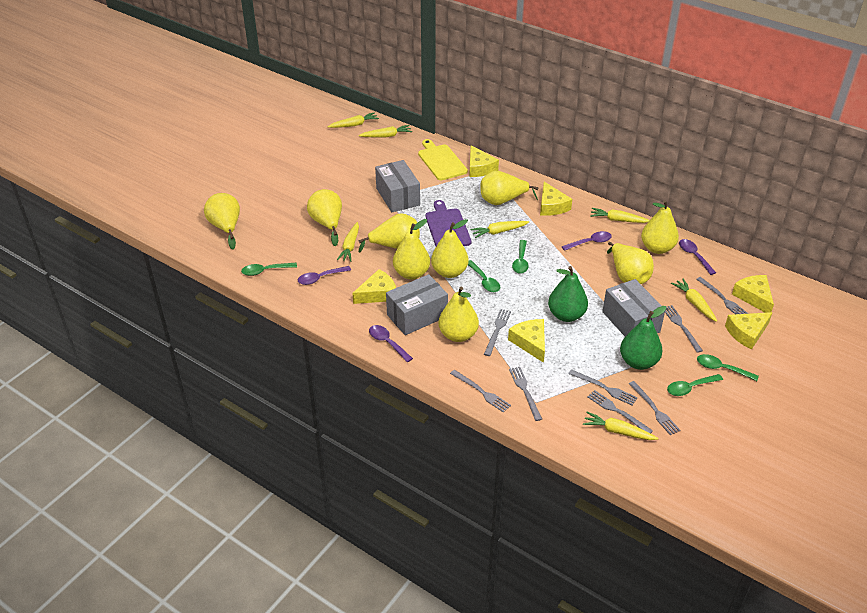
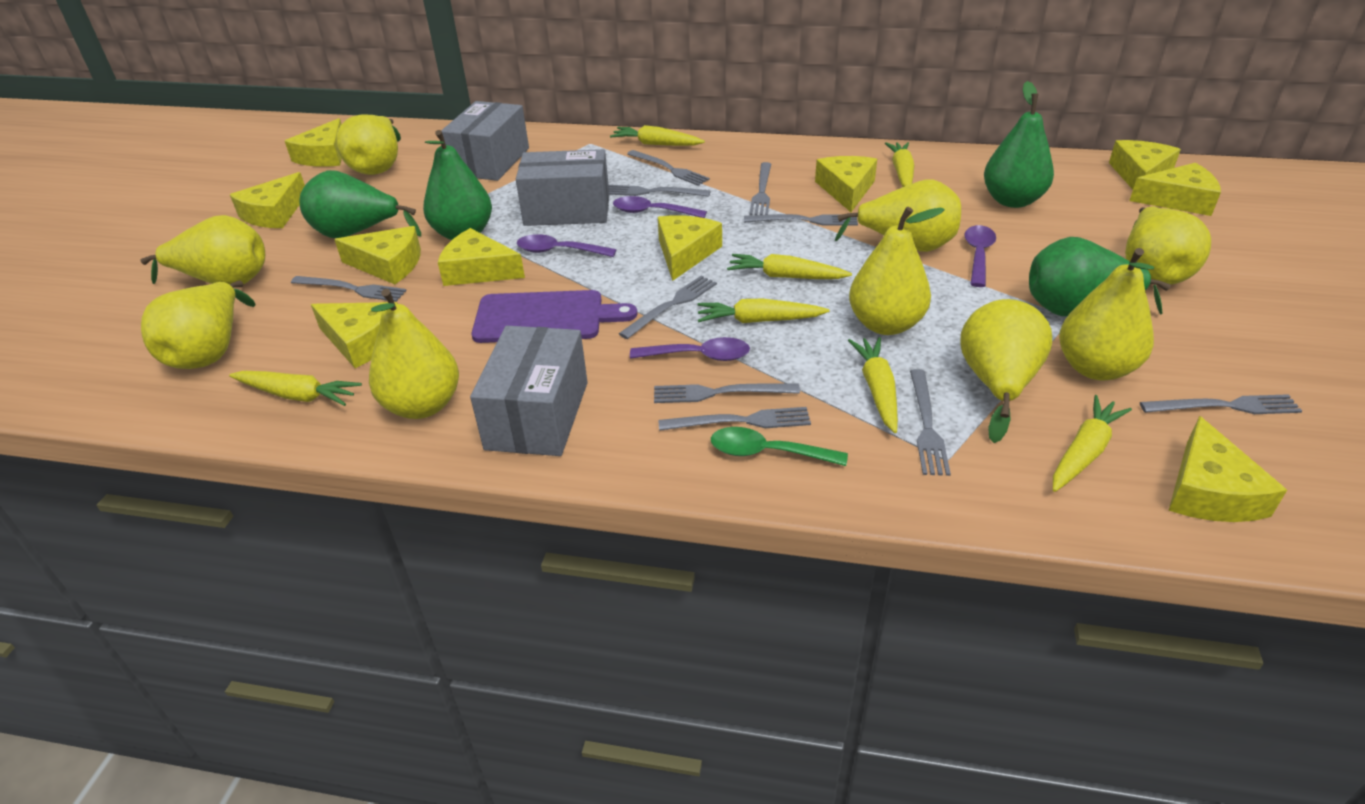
green pear: 2 -> 4
green spoon: 5 -> 1
grey fork: 8 -> 10
yellow cheese: 6 -> 10
yellow cutting board: 1 -> 0

